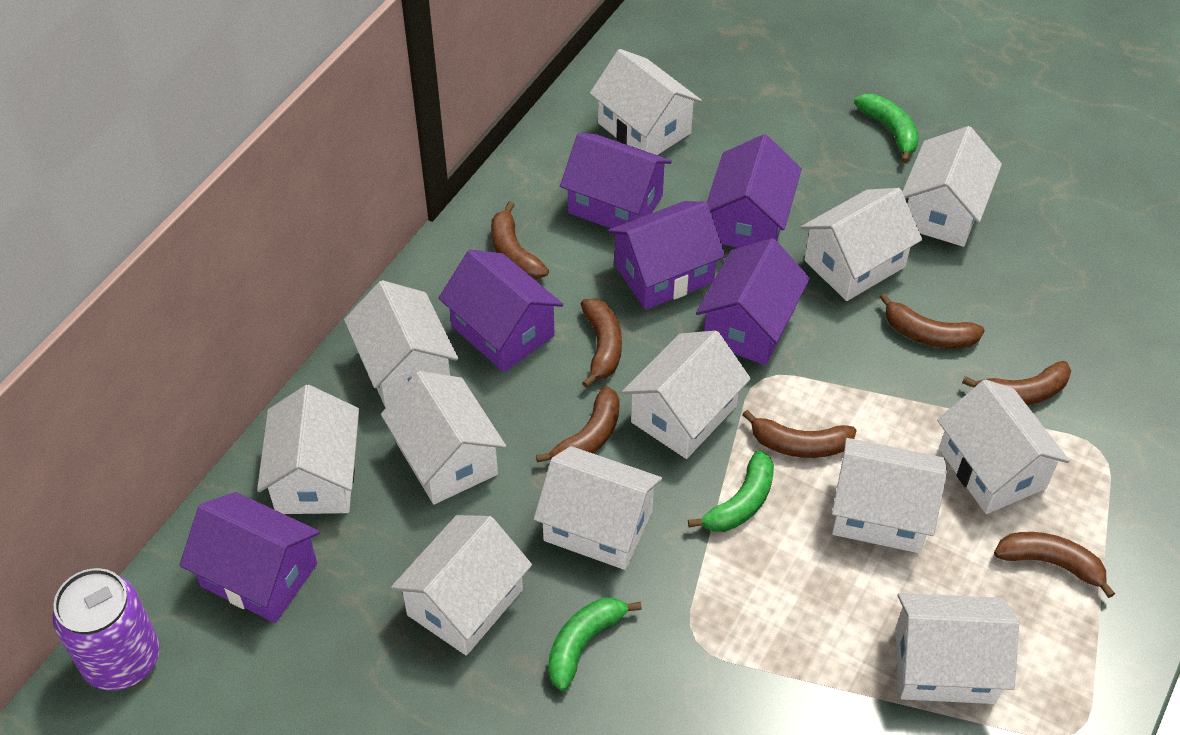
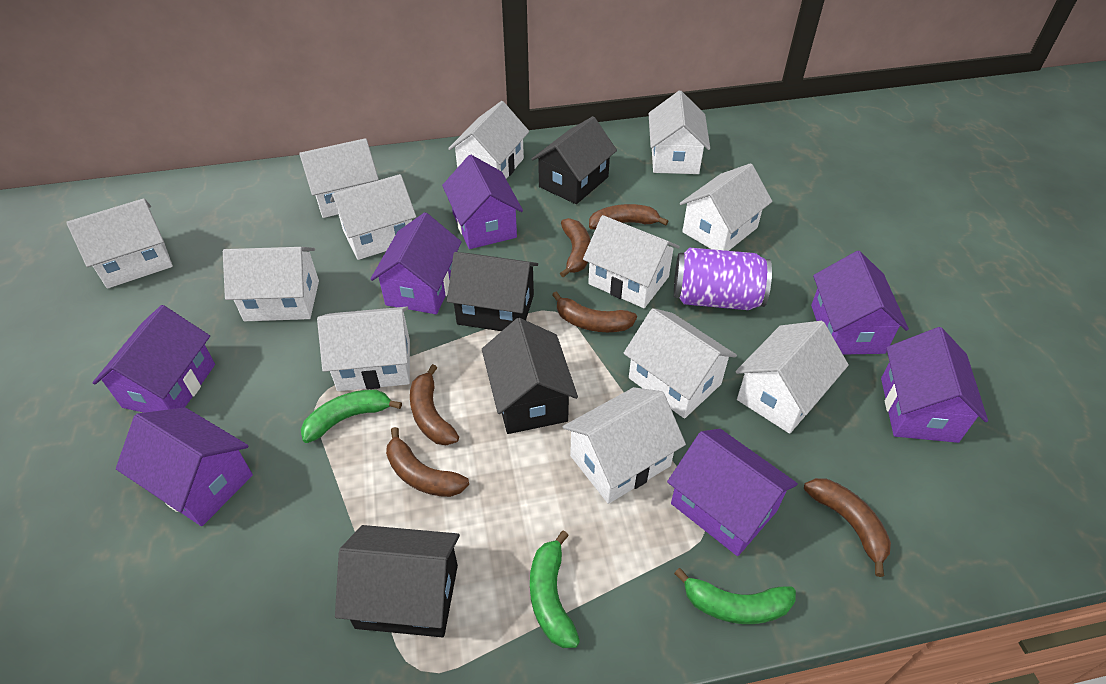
black house: 0 -> 4
brown banana: 7 -> 6
purple house: 6 -> 7

